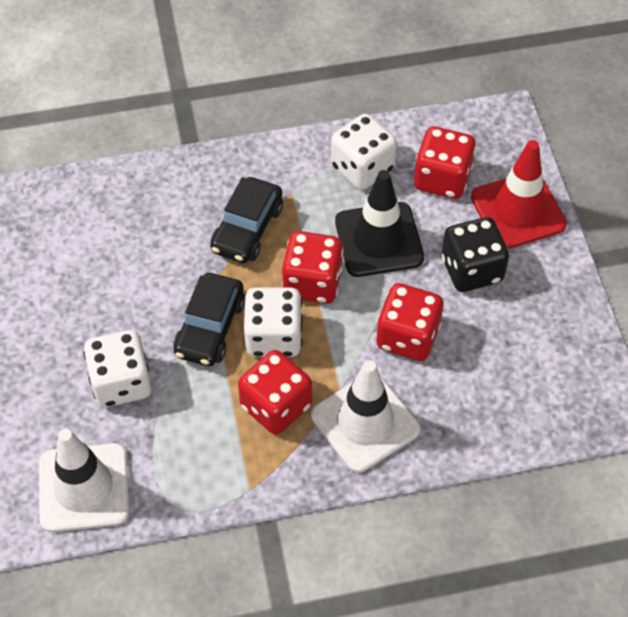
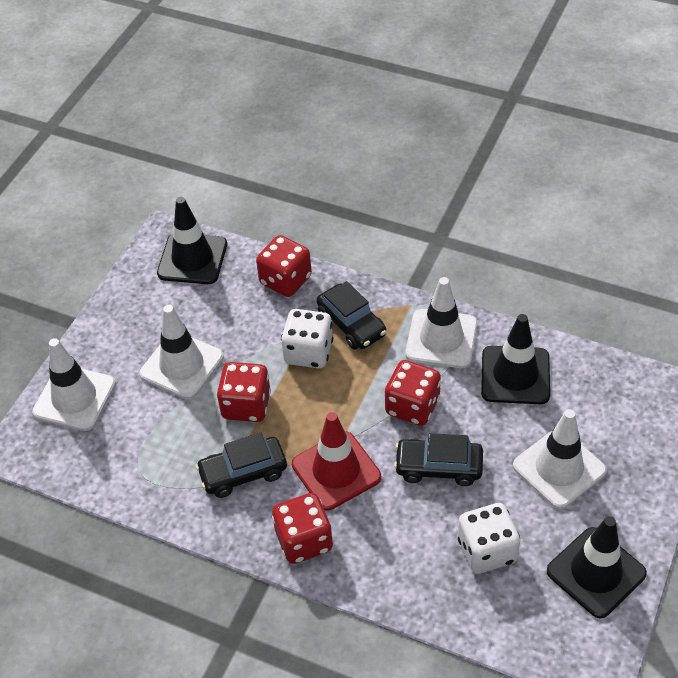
black car: 2 -> 3
black dice: 1 -> 0
black traffic cone: 1 -> 3
white dice: 3 -> 2
white traffic cone: 2 -> 4

